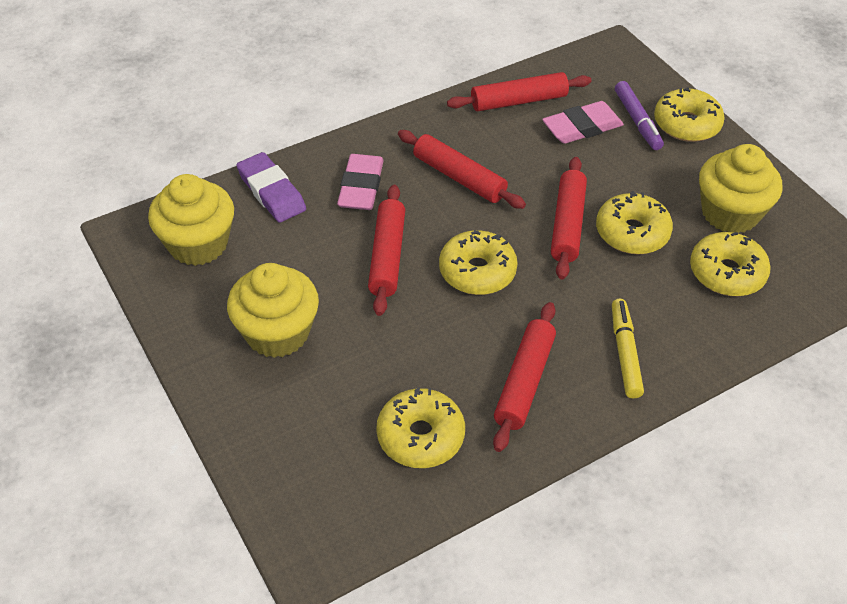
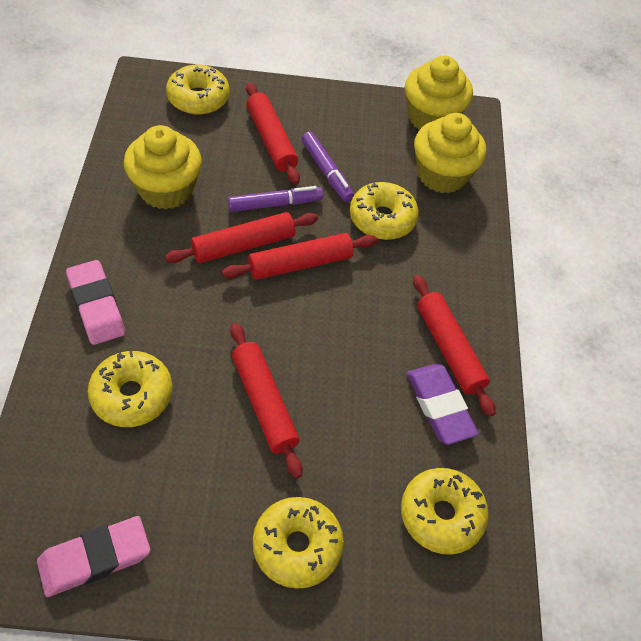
purple marker: 1 -> 2
yellow marker: 1 -> 0

